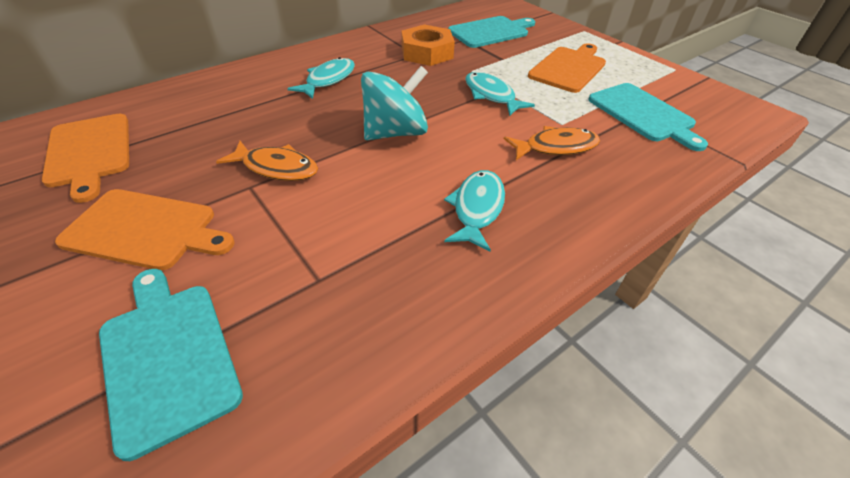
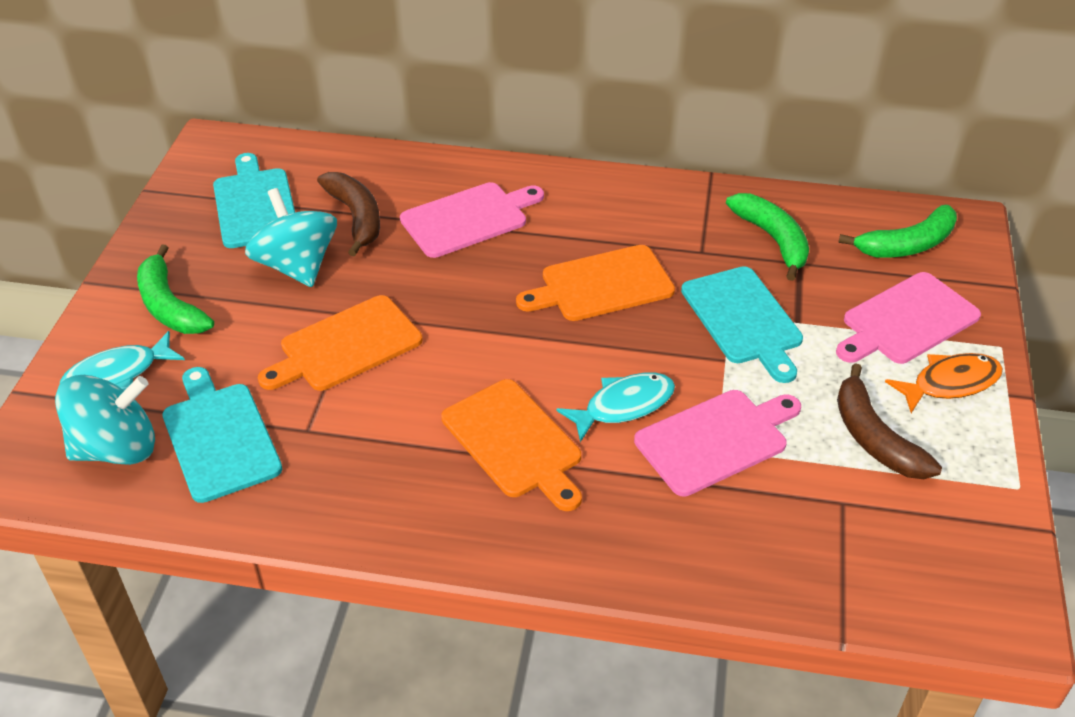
brown banana: 0 -> 2
green banana: 0 -> 3
orange fish: 2 -> 1
orange nut: 1 -> 0
pink cutting board: 0 -> 3
turquoise fish: 3 -> 2
turquoise spinning top: 1 -> 2

